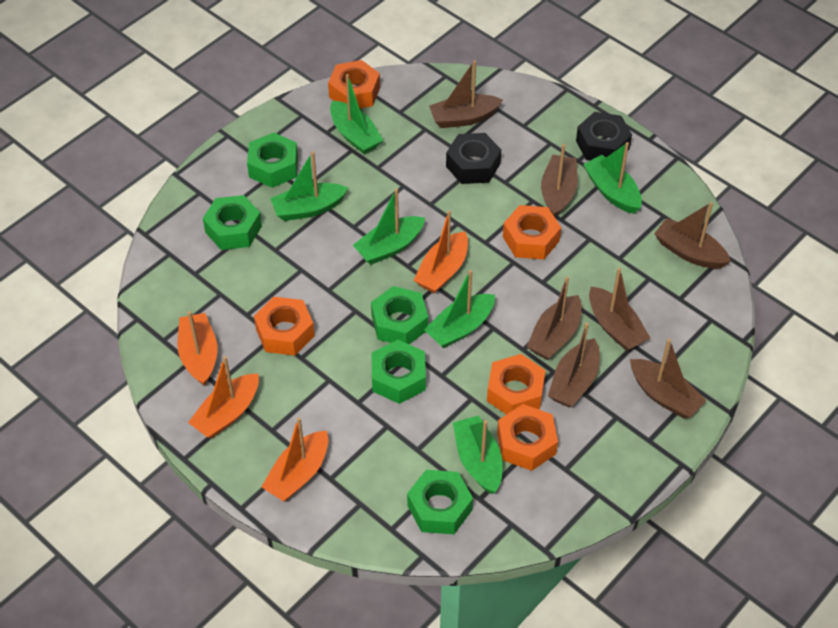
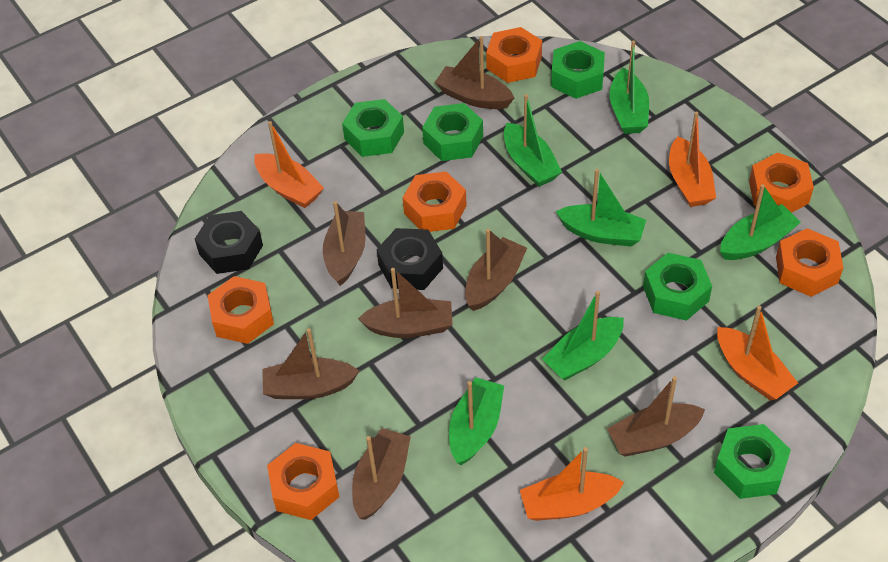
orange nut: 5 -> 6

